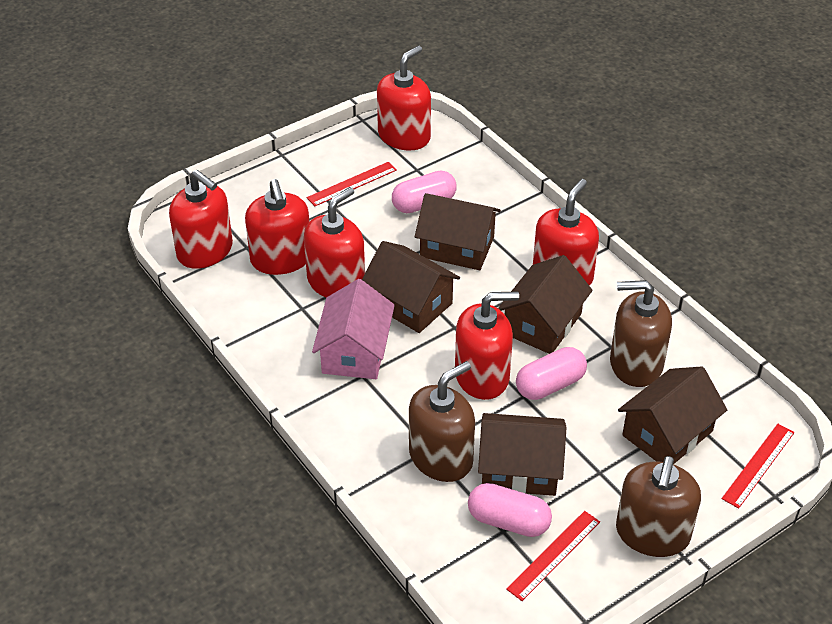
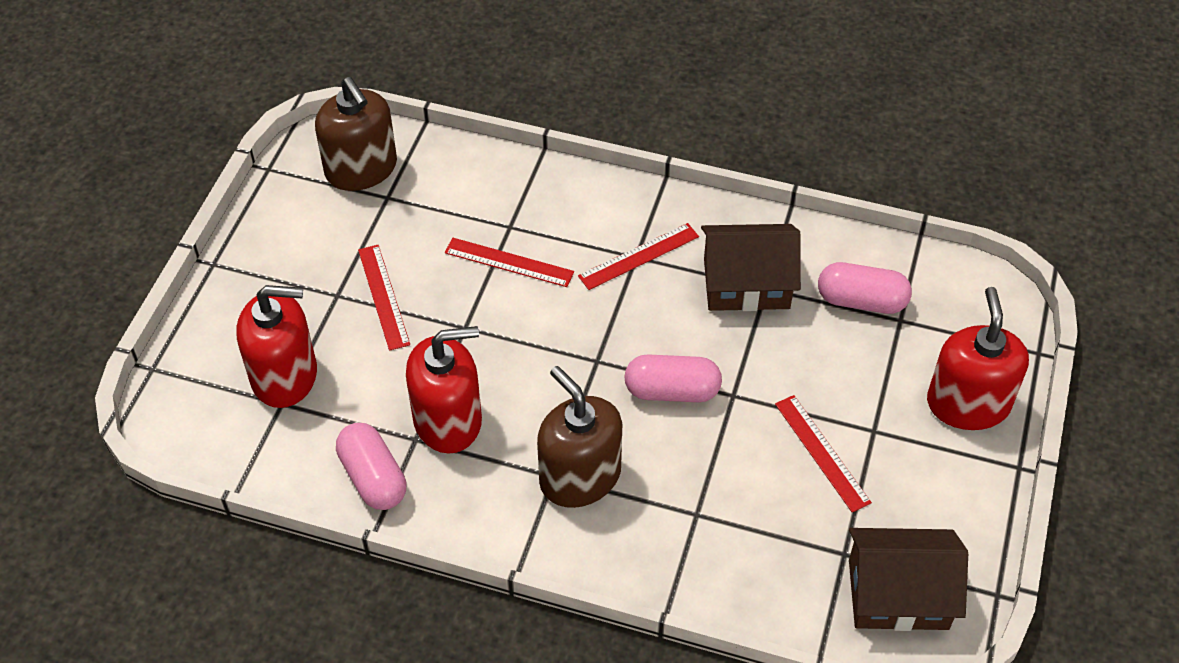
brown house: 5 -> 2
brown soap dispenser: 3 -> 2
pink house: 1 -> 0
red ruler: 3 -> 4
red soap dispenser: 6 -> 3

